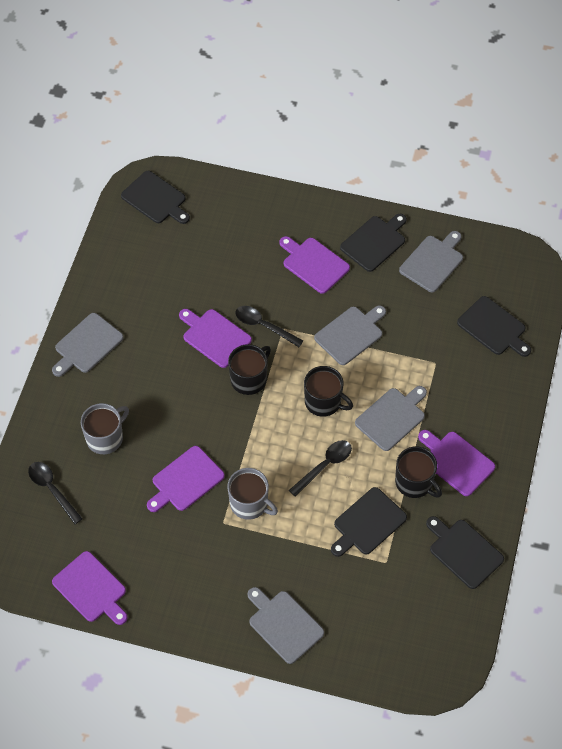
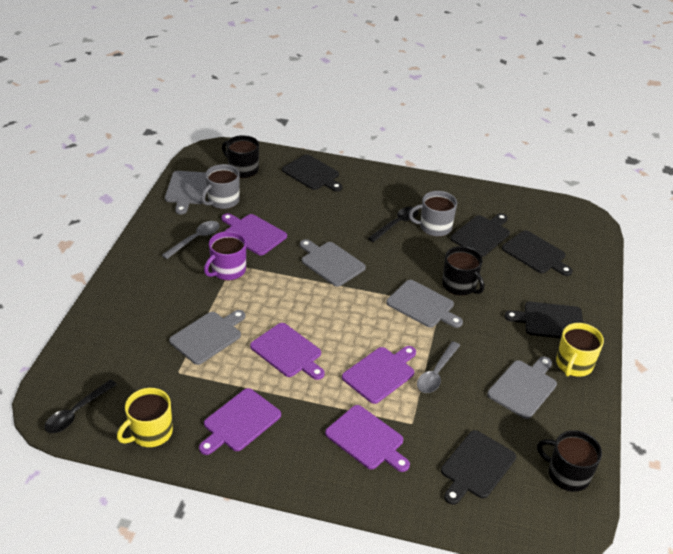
black spoon: 3 -> 2
grey spoon: 0 -> 2
purple mug: 0 -> 1
yellow mug: 0 -> 2

